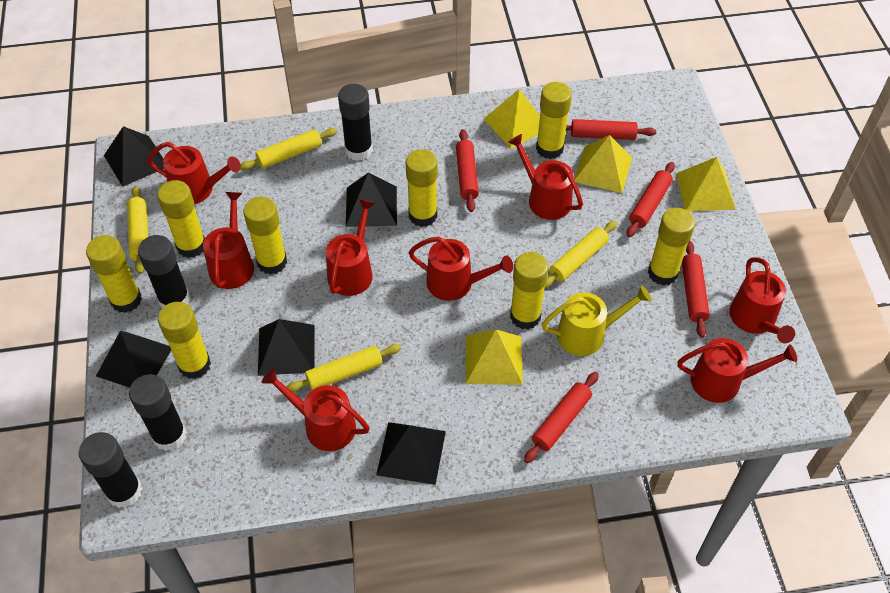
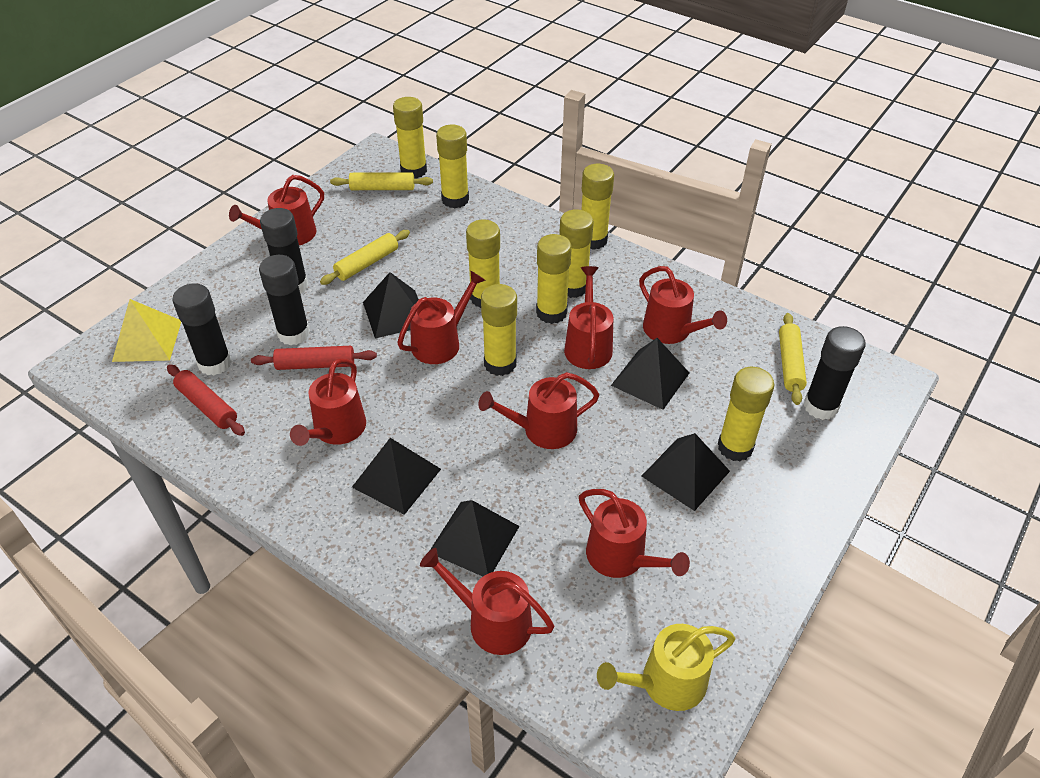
red rolling pin: 5 -> 2
yellow pyramid: 4 -> 1
yellow rolling pin: 4 -> 3

